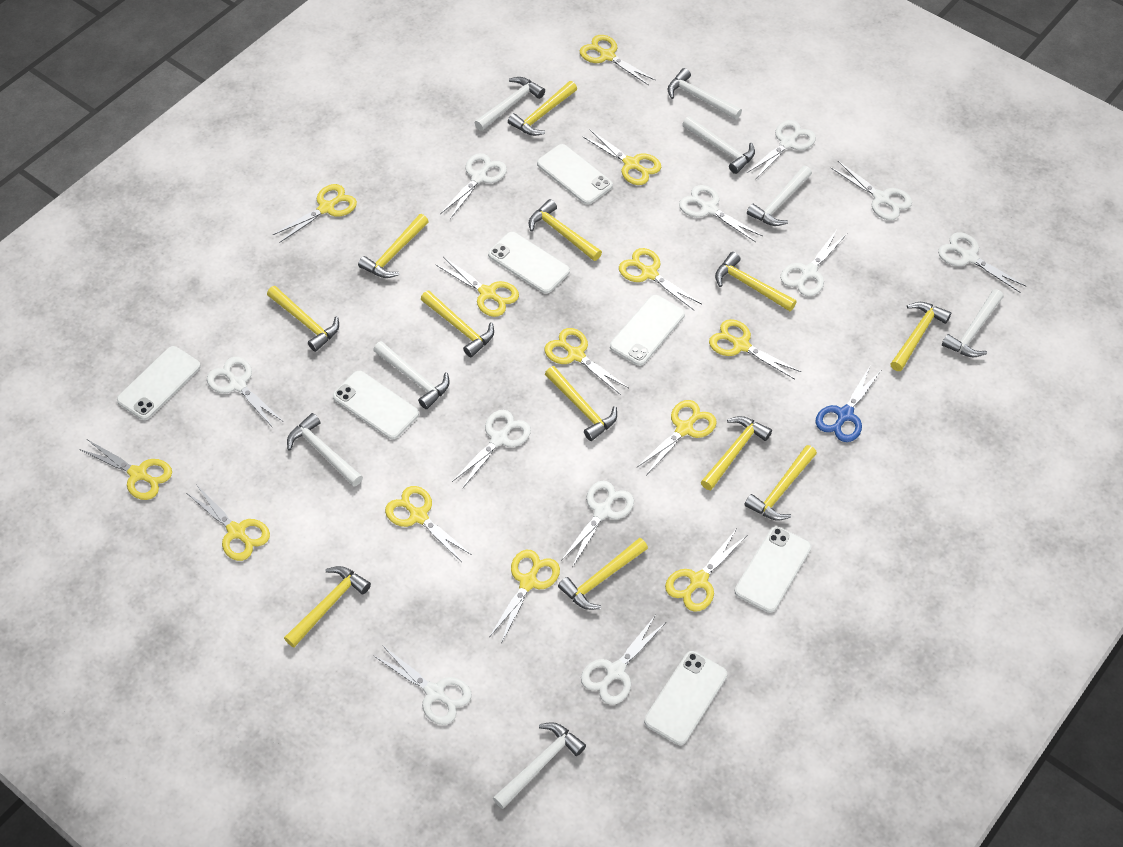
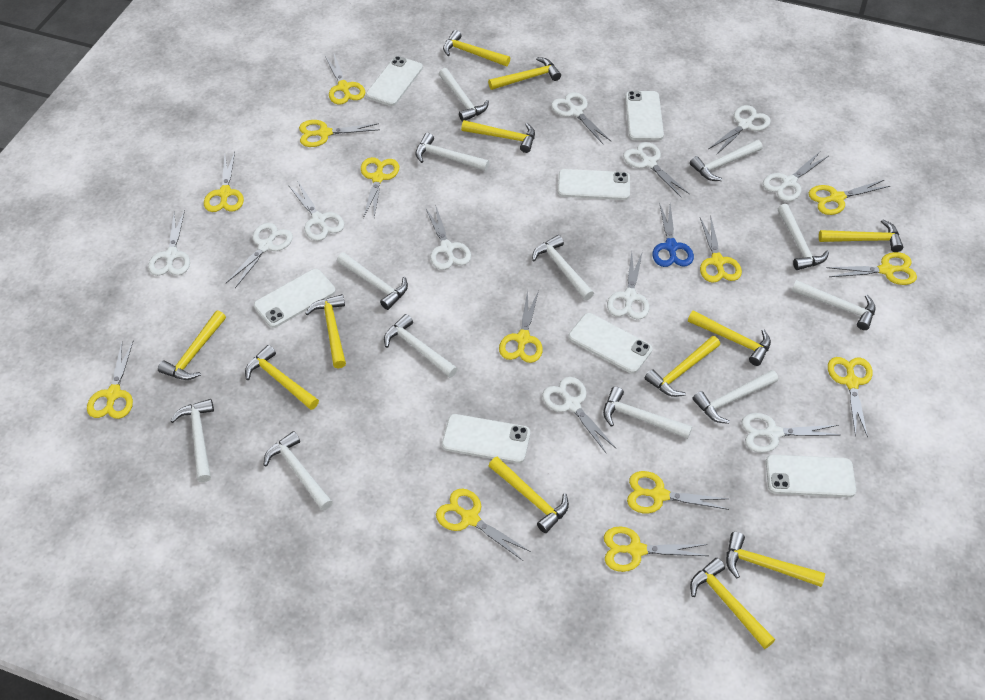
white hammer: 8 -> 12

